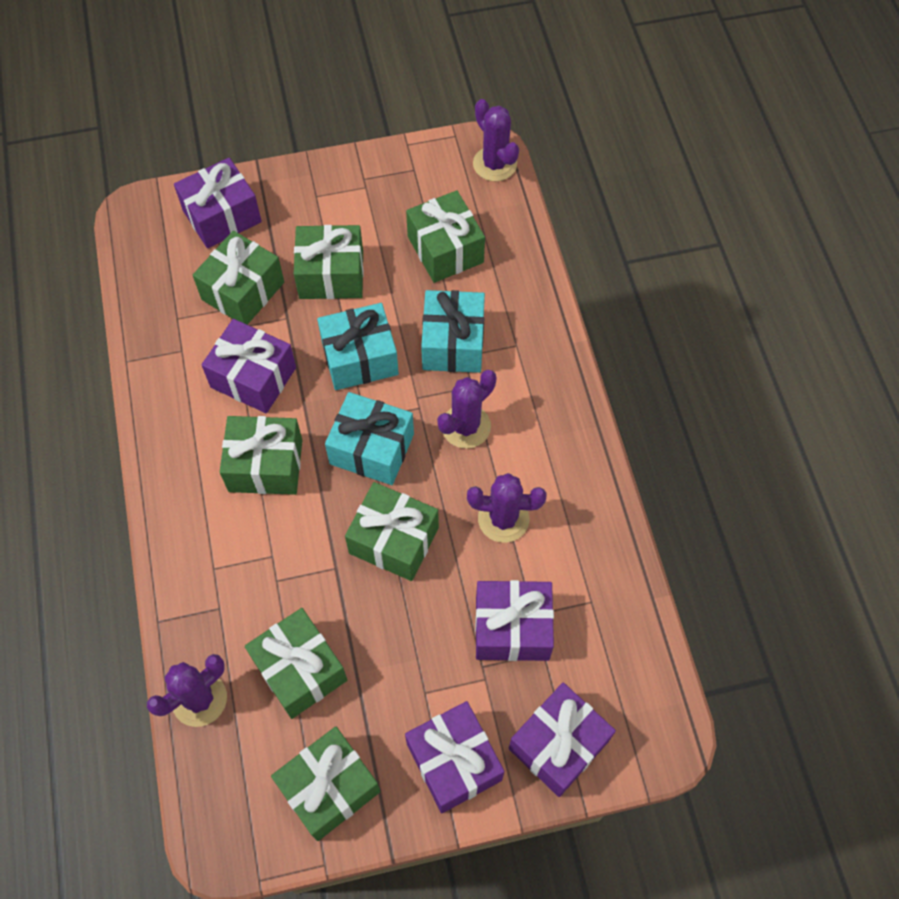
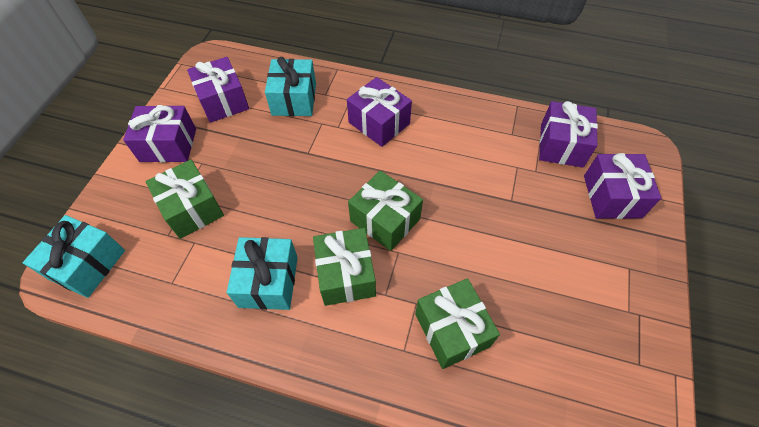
green gift: 7 -> 4
purple cactus: 4 -> 0

